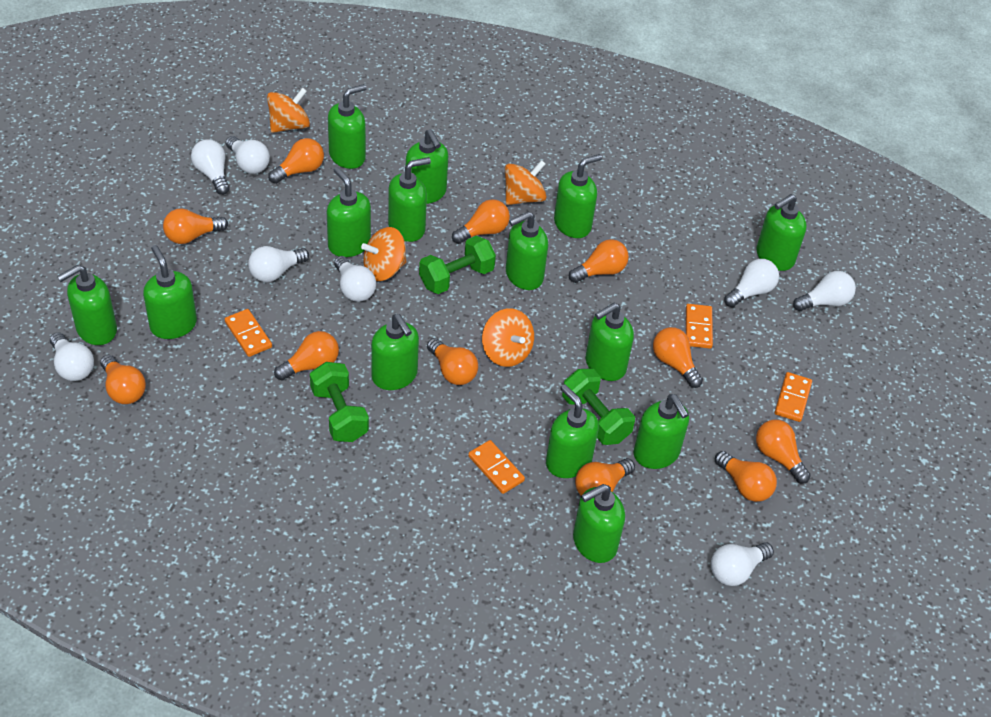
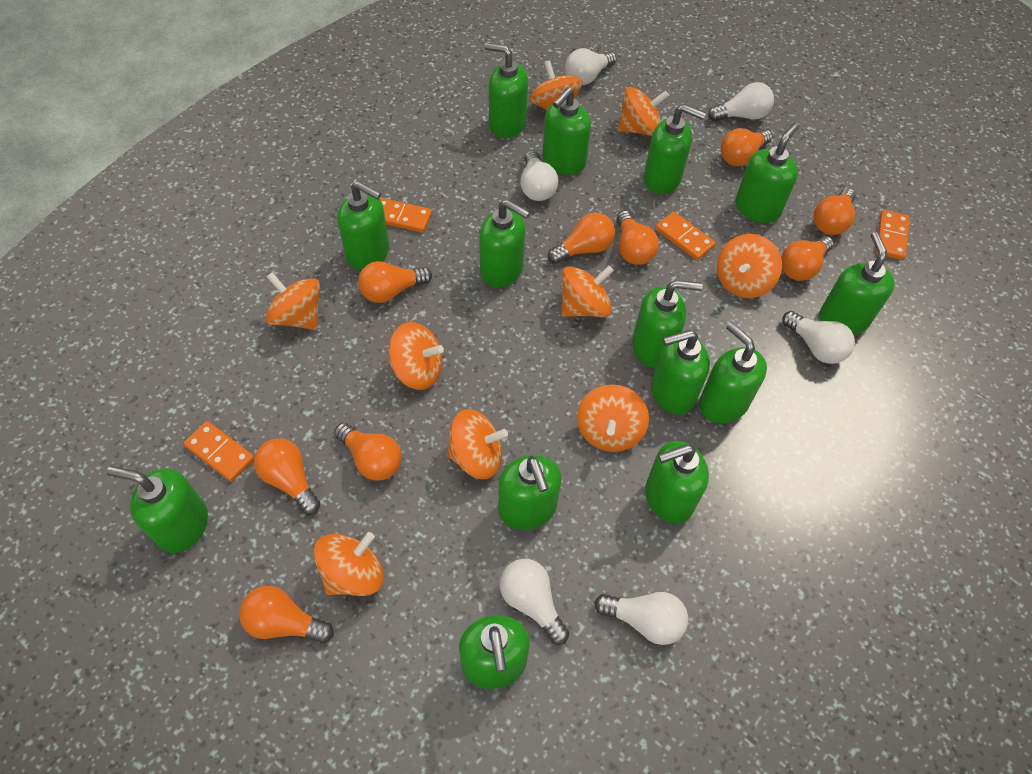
green dumbbell: 3 -> 0
orange light bulb: 11 -> 9
orange spinning top: 4 -> 9
white light bulb: 8 -> 6

